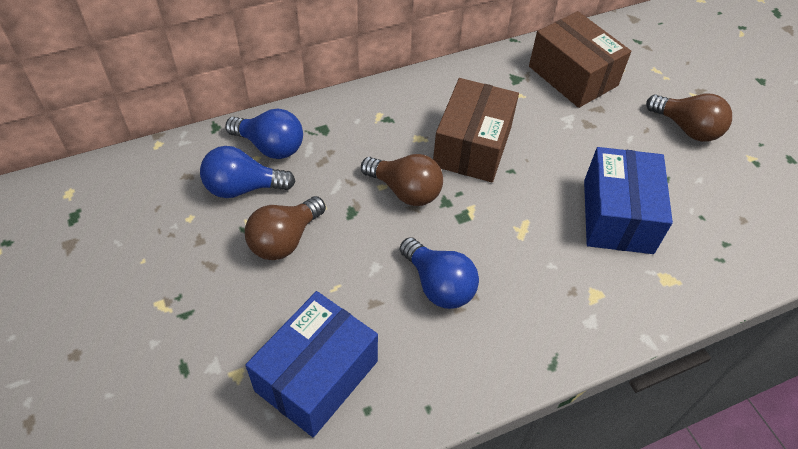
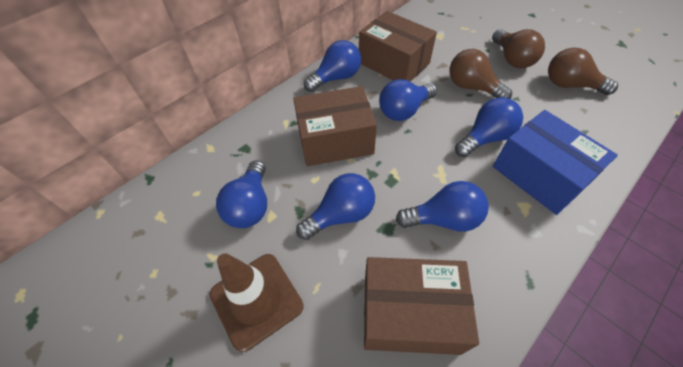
blue box: 2 -> 1
blue light bulb: 3 -> 6
brown box: 2 -> 3
brown traffic cone: 0 -> 1

